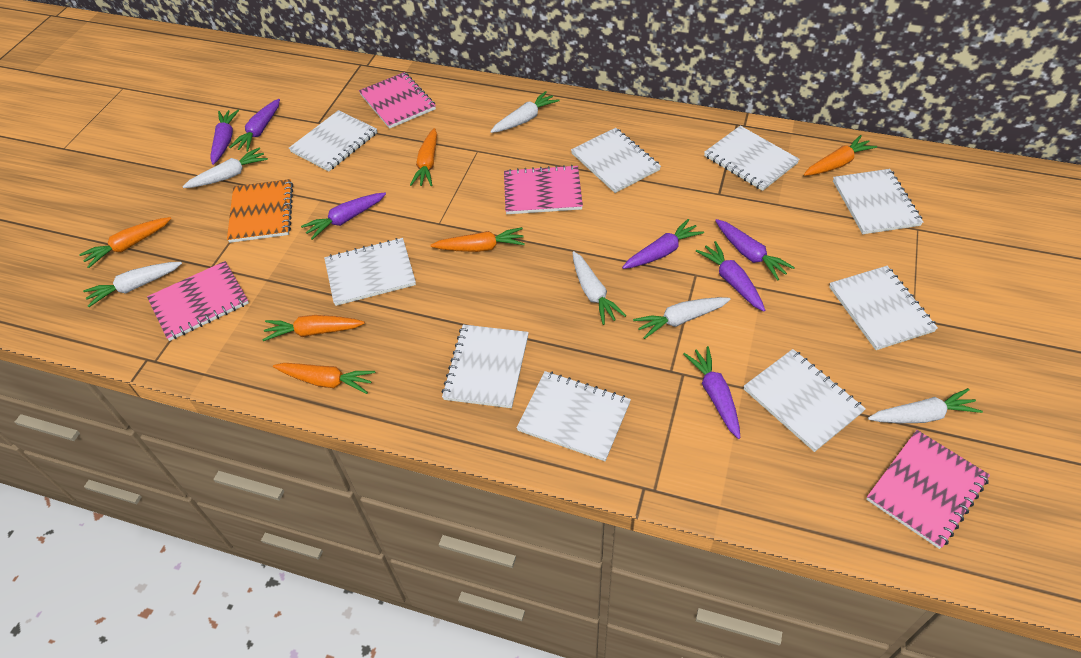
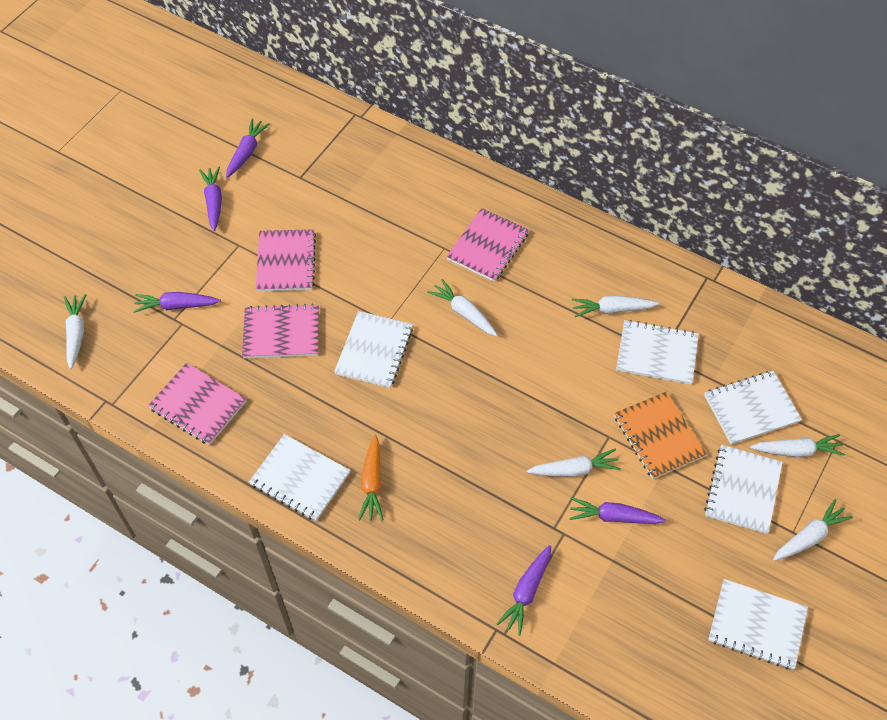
orange carrot: 6 -> 1
purple carrot: 7 -> 5
white notebook: 9 -> 6

